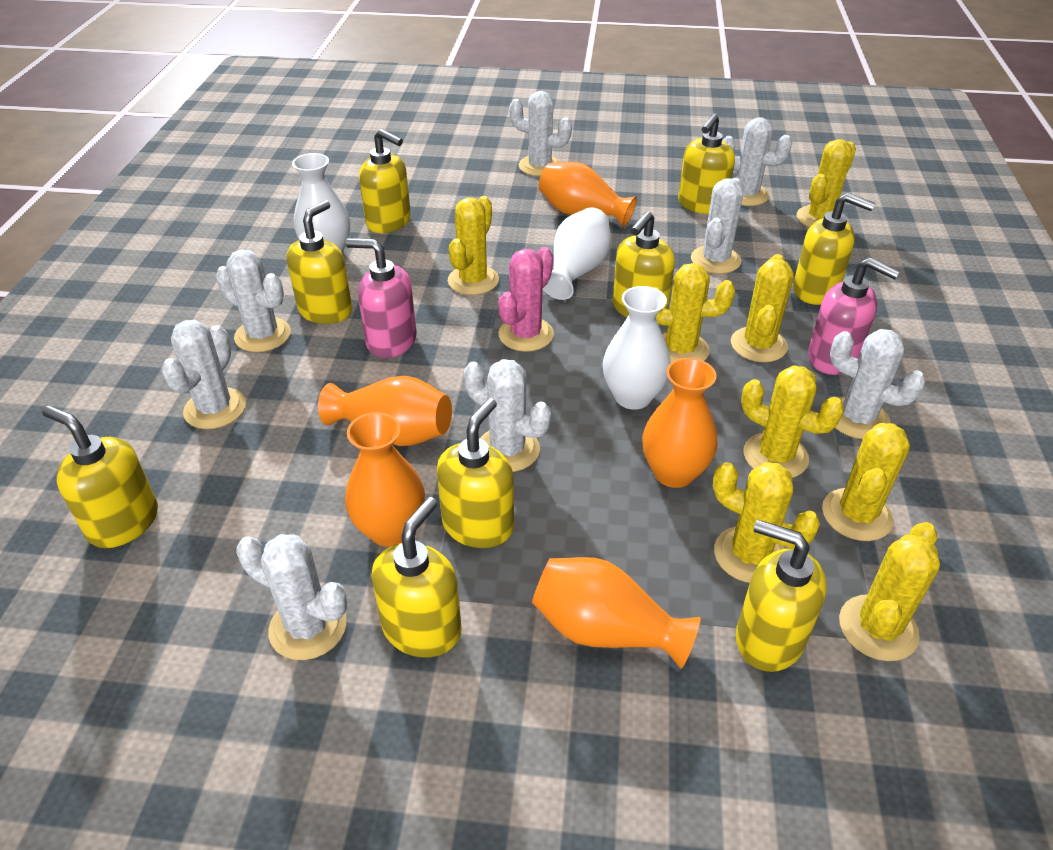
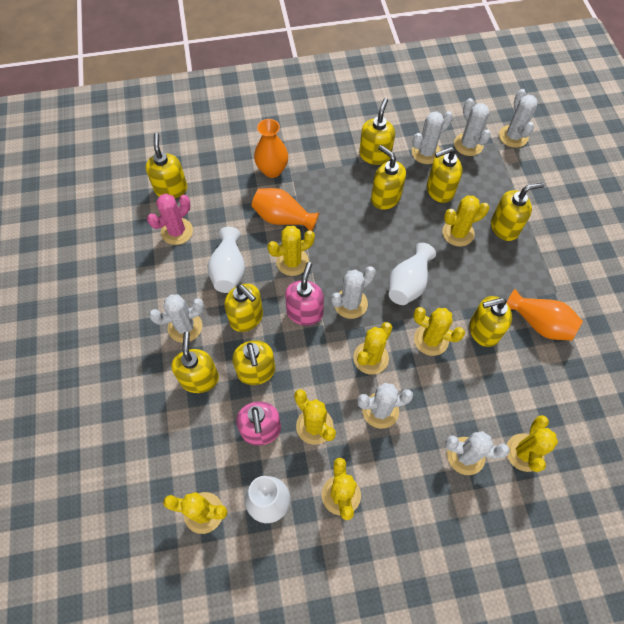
orange vase: 5 -> 3
white cactus: 8 -> 7

